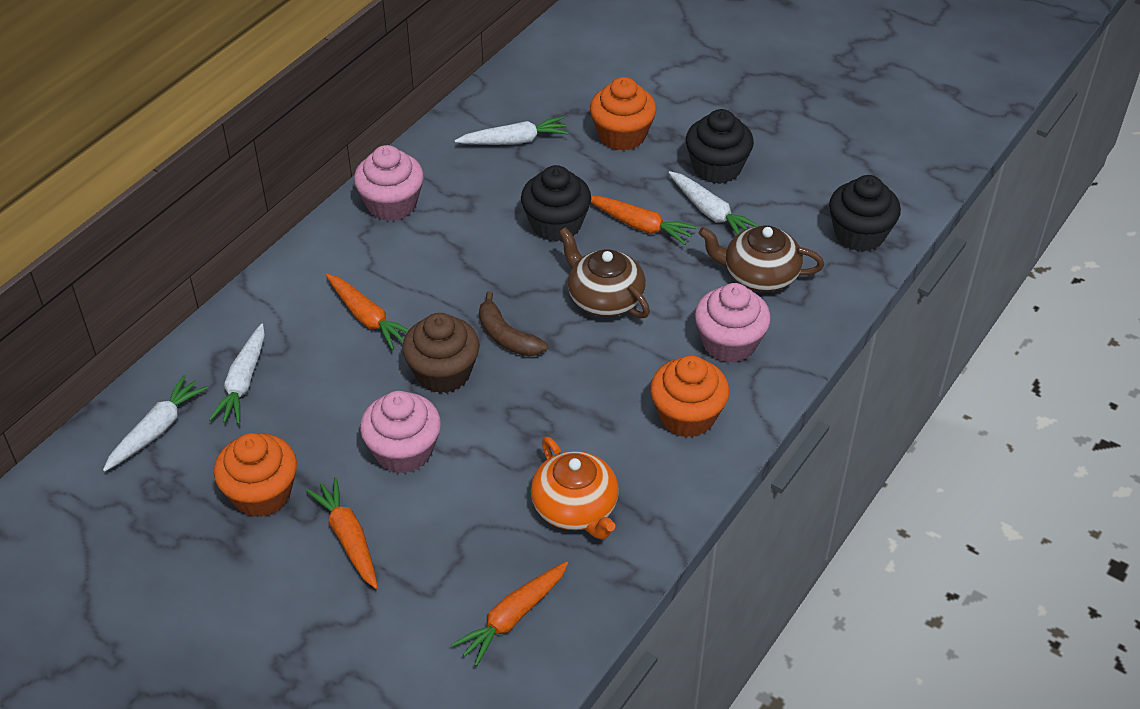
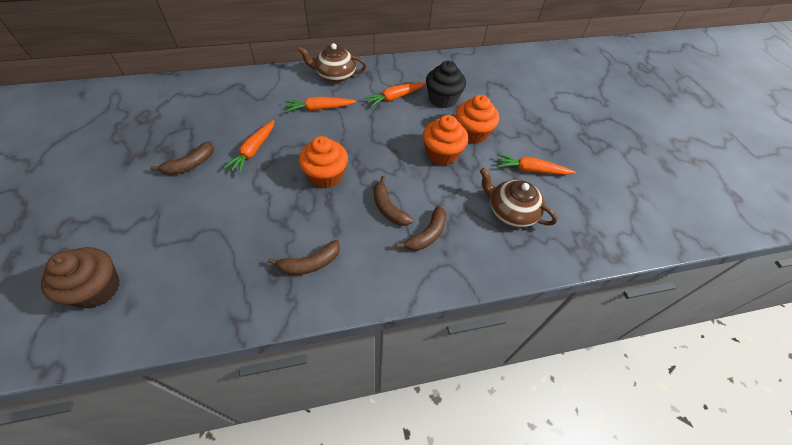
black cupcake: 3 -> 1
brown banana: 1 -> 4
orange teapot: 1 -> 0
pink cupcake: 3 -> 0
white carrot: 4 -> 0

